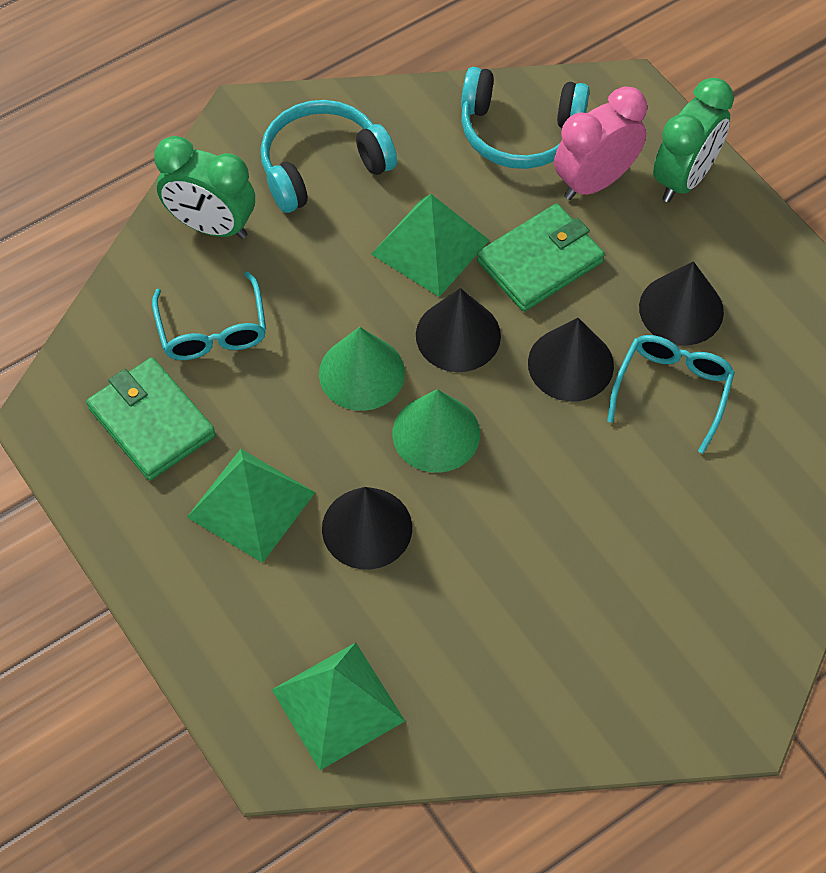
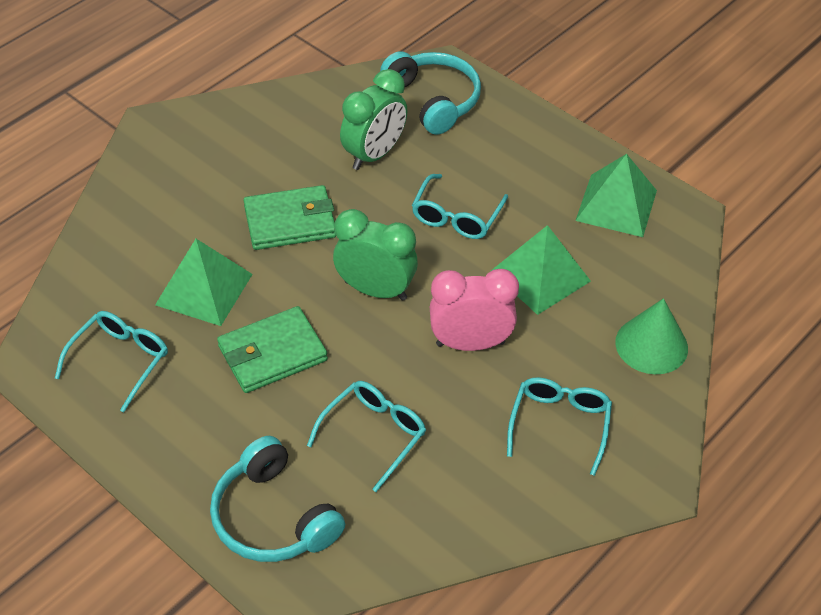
black cone: 4 -> 0
green cone: 2 -> 1
turquoise glasses: 2 -> 4

